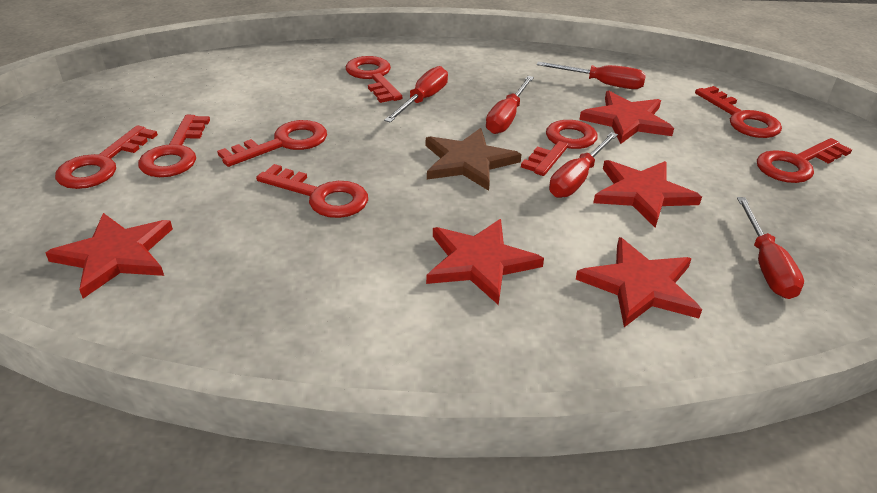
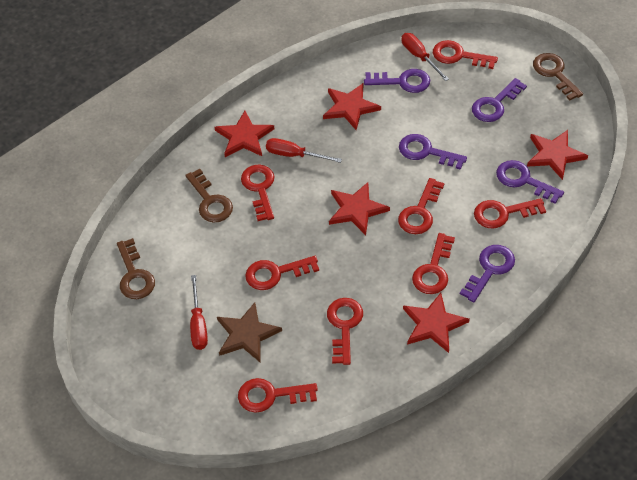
brown key: 0 -> 3
purple key: 0 -> 5
red screwdriver: 5 -> 3

